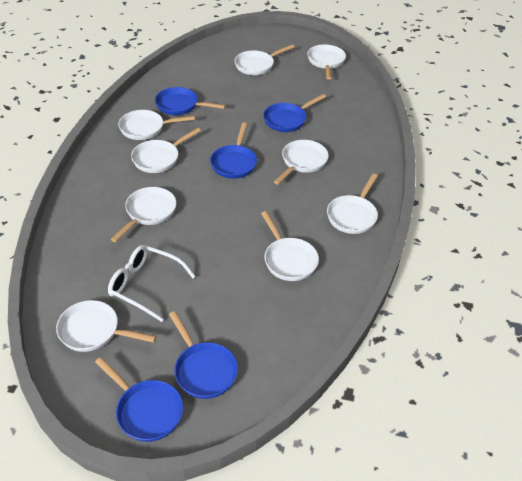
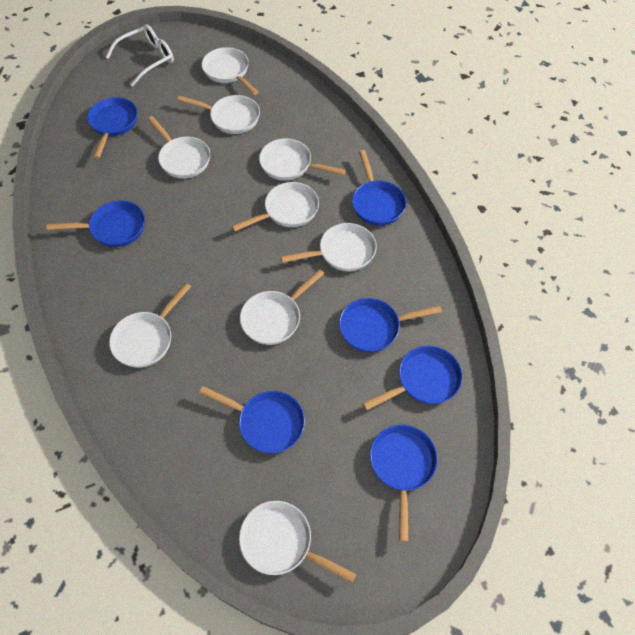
blue pan: 5 -> 7

